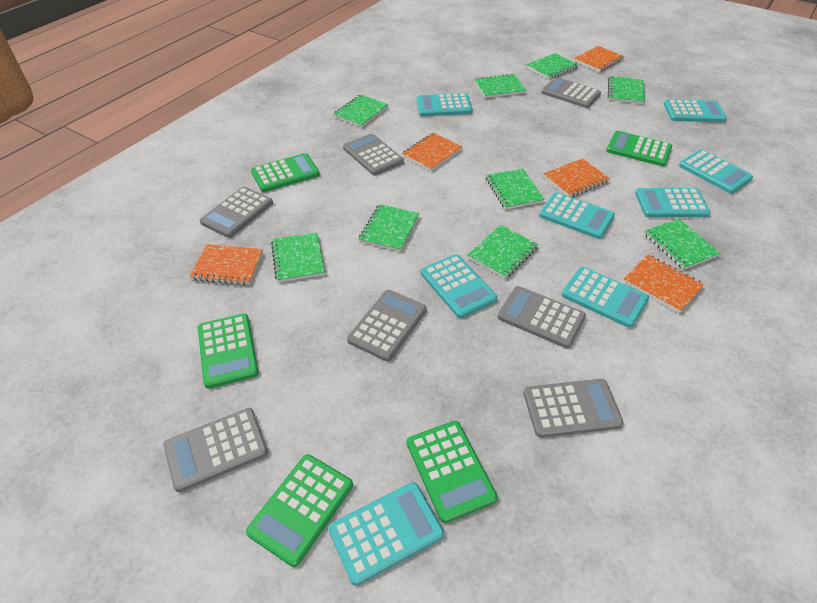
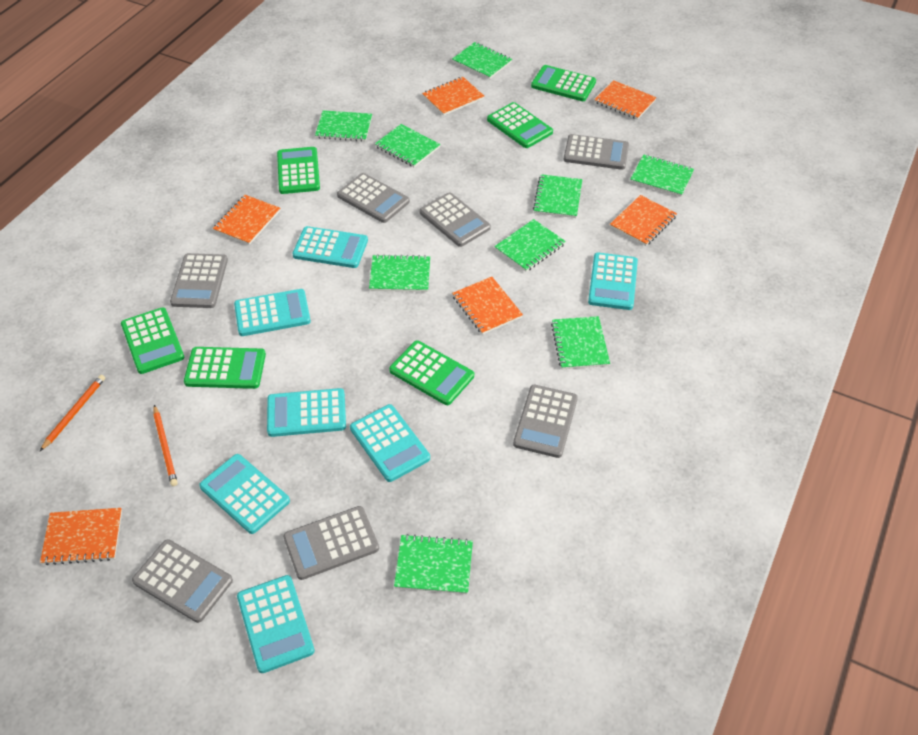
green calculator: 5 -> 6
orange notebook: 5 -> 6
orange pencil: 0 -> 2
turquoise calculator: 8 -> 7

